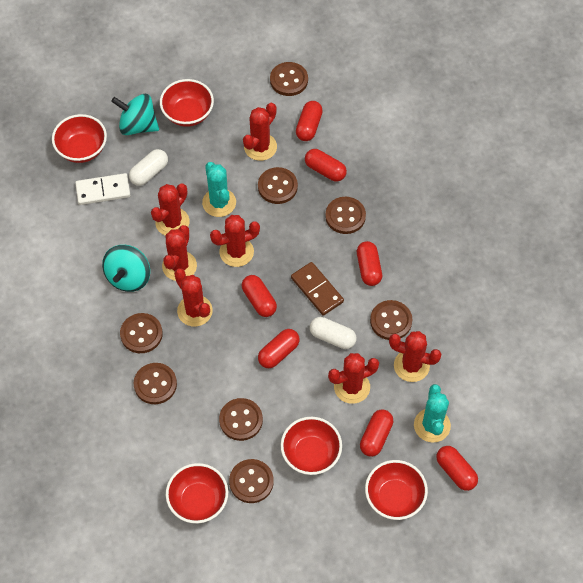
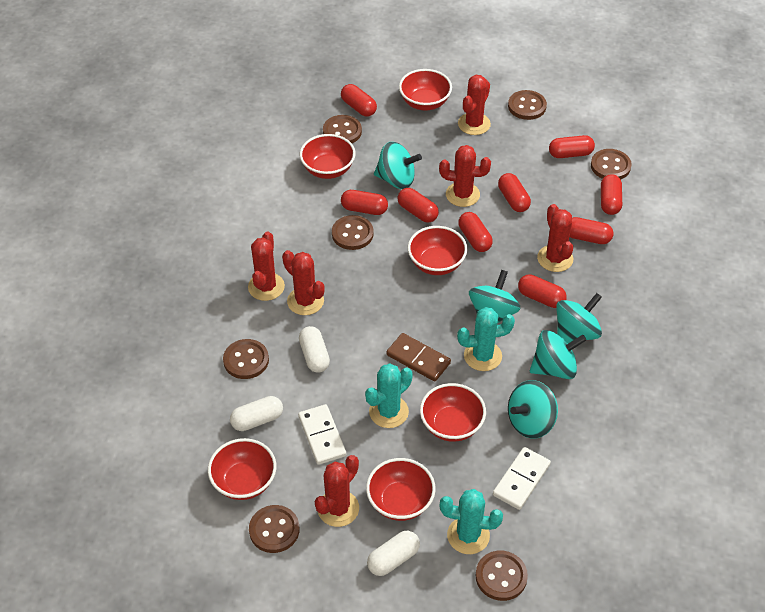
brown button: 8 -> 7
red bowl: 5 -> 6
red cactus: 7 -> 6
red capsule: 7 -> 9
turquoise cactus: 2 -> 3
turquoise spinning top: 2 -> 5
white capsule: 2 -> 3
white domino: 1 -> 2

